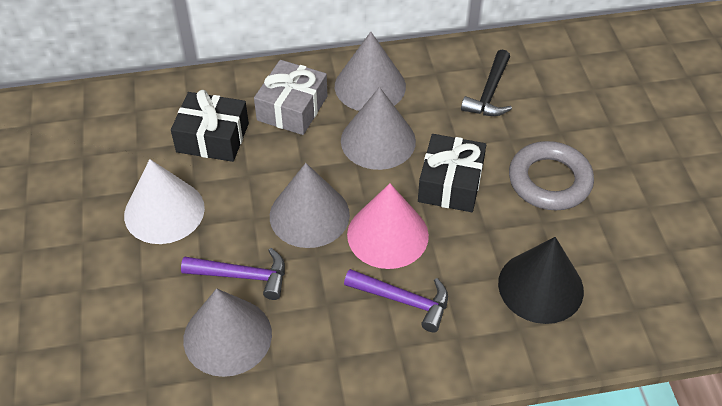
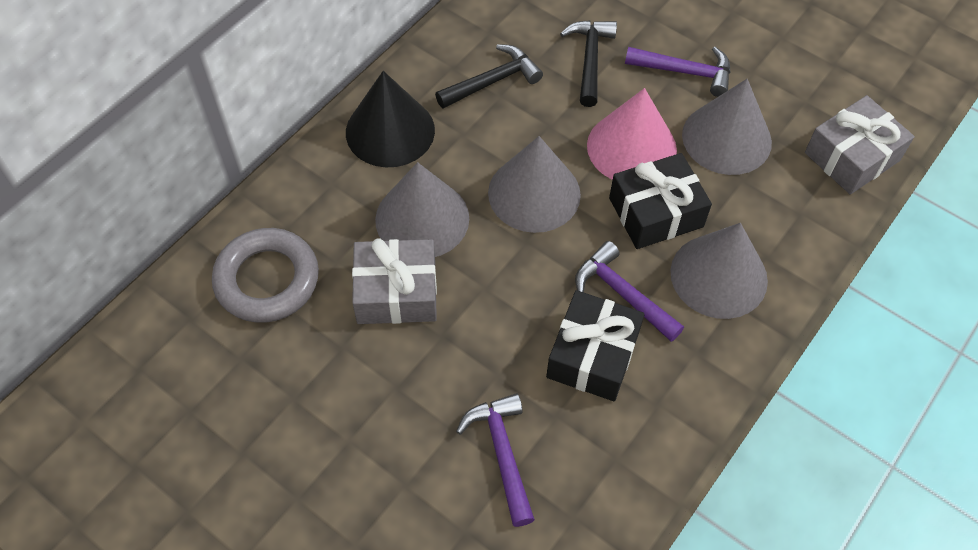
black hammer: 1 -> 2
grey gift: 1 -> 2
purple hammer: 2 -> 3
white cone: 1 -> 0

